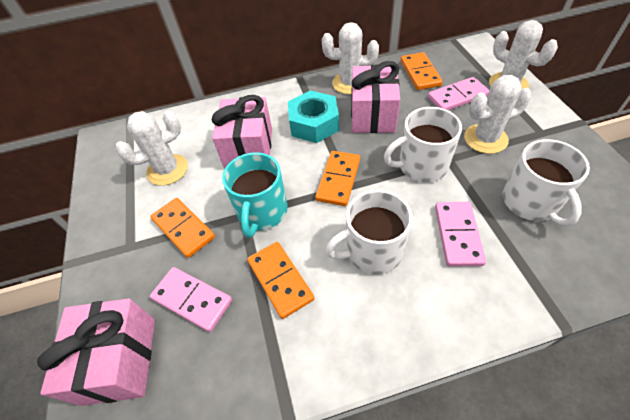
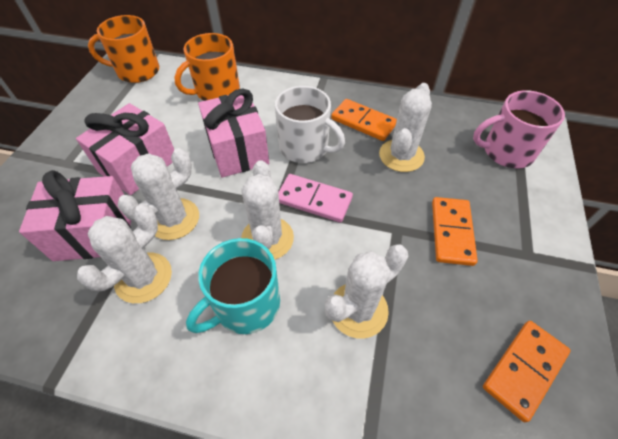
orange domino: 4 -> 3
orange mug: 0 -> 2
pink domino: 3 -> 1
pink mug: 0 -> 1
turquoise nut: 1 -> 0
white cactus: 4 -> 5
white mug: 3 -> 1

